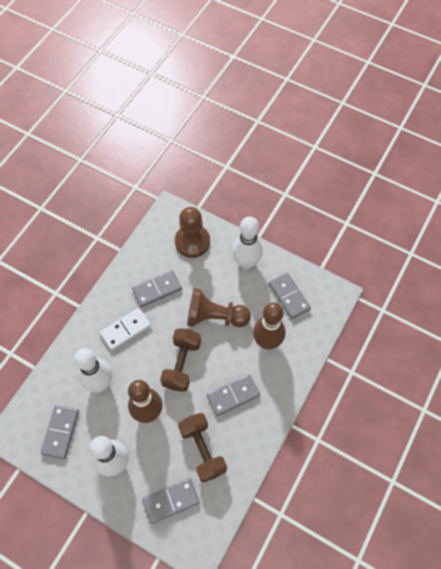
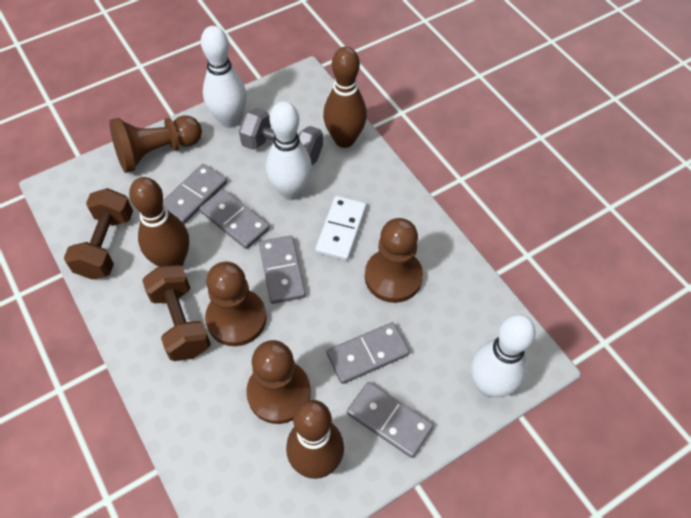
brown bowling pin: 2 -> 3
brown pawn: 2 -> 4
grey dumbbell: 0 -> 1

